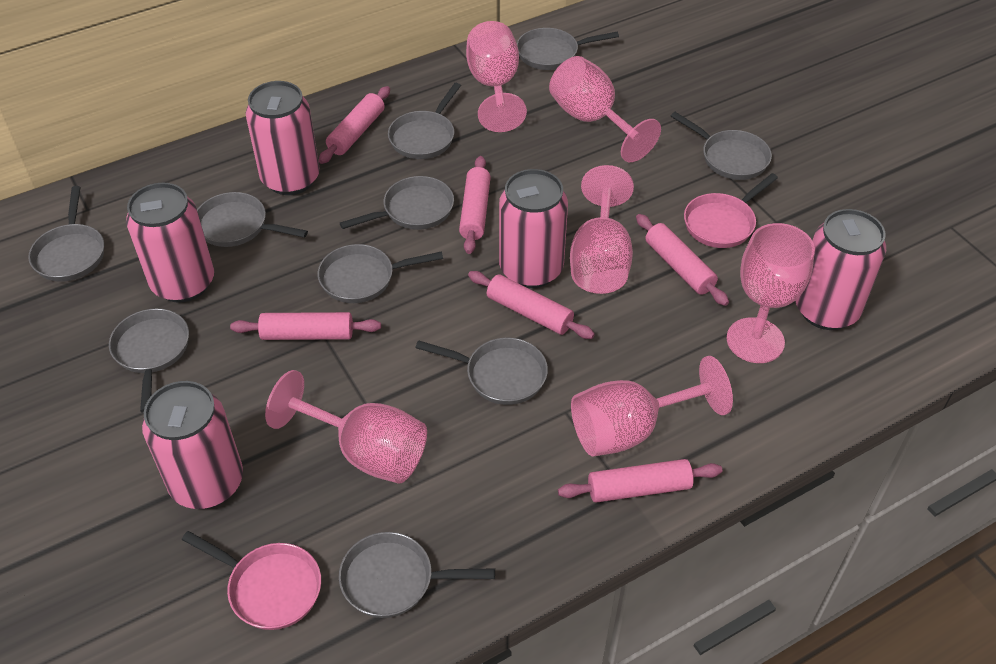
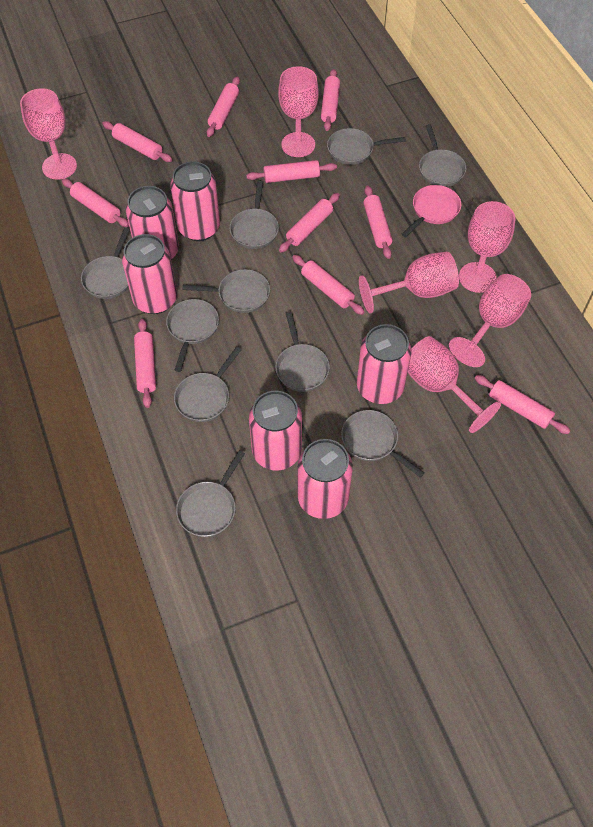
pink can: 5 -> 6
pink pan: 2 -> 1
pink rolling pin: 6 -> 10

